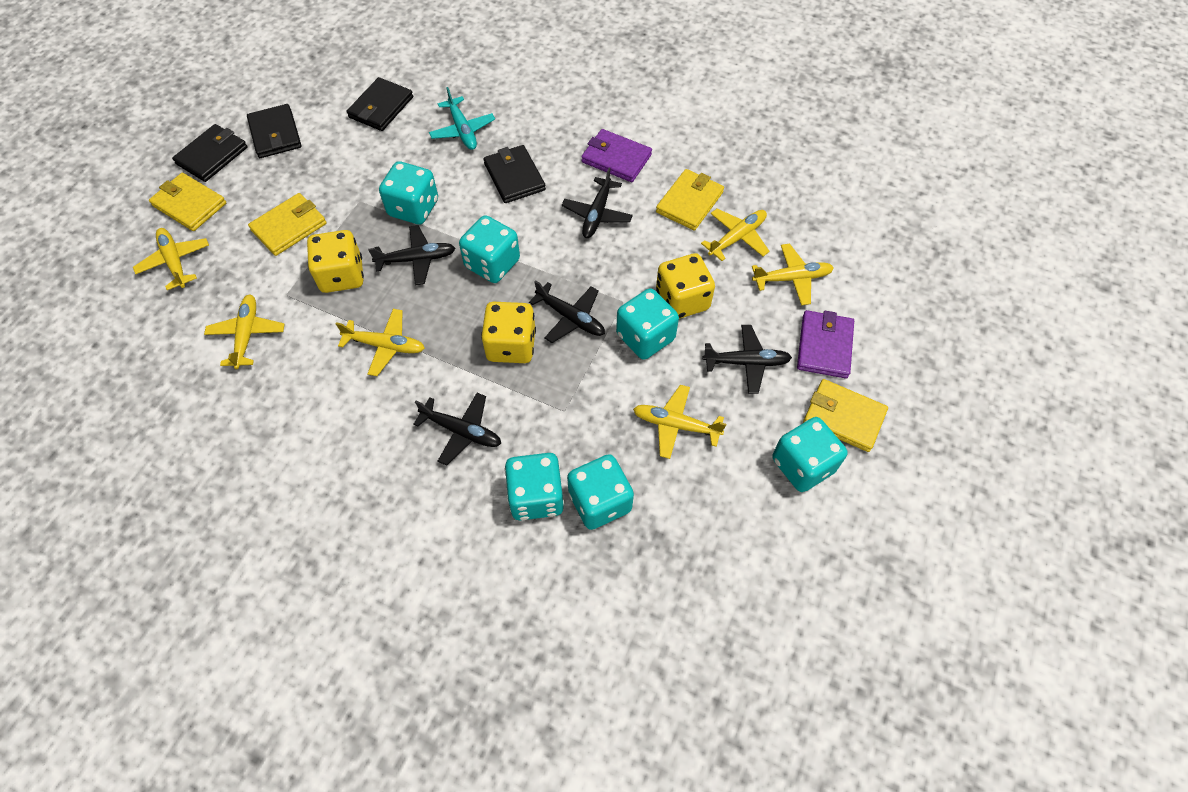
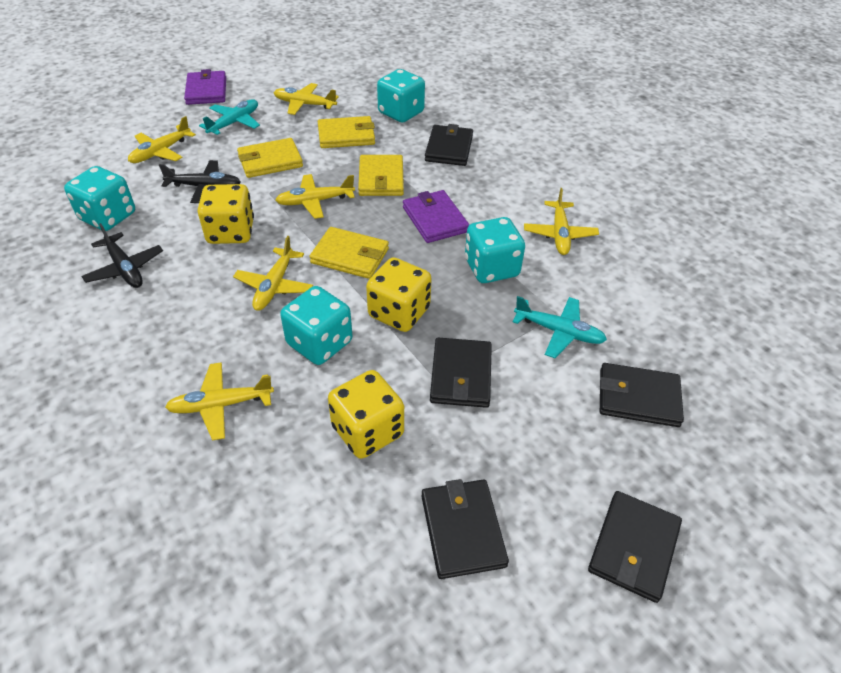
black plane: 5 -> 2
black wallet: 4 -> 5
turquoise dice: 6 -> 4
turquoise plane: 1 -> 2

